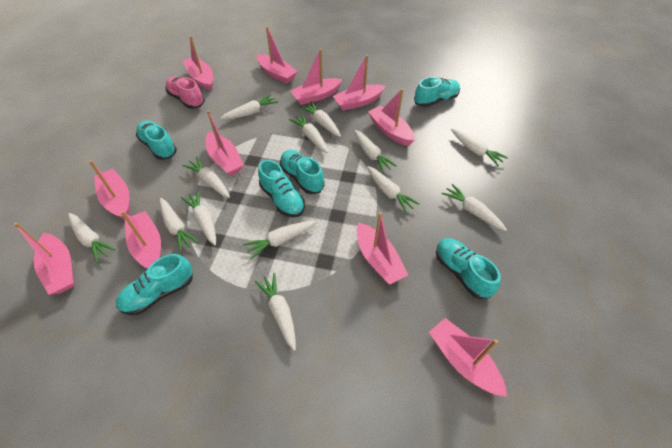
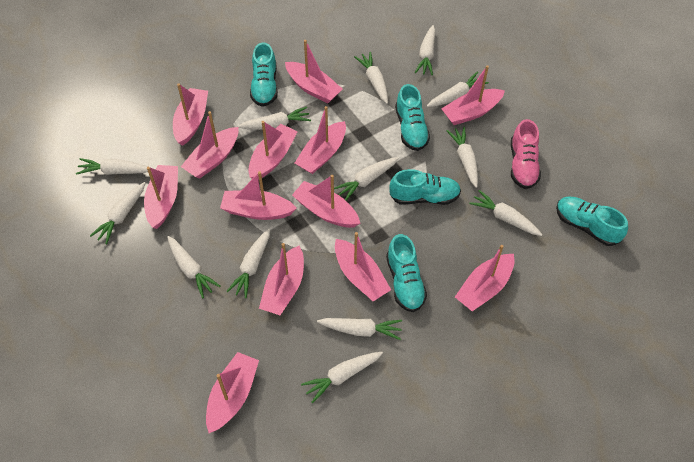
pink boat: 11 -> 13
turquoise shoe: 6 -> 5

